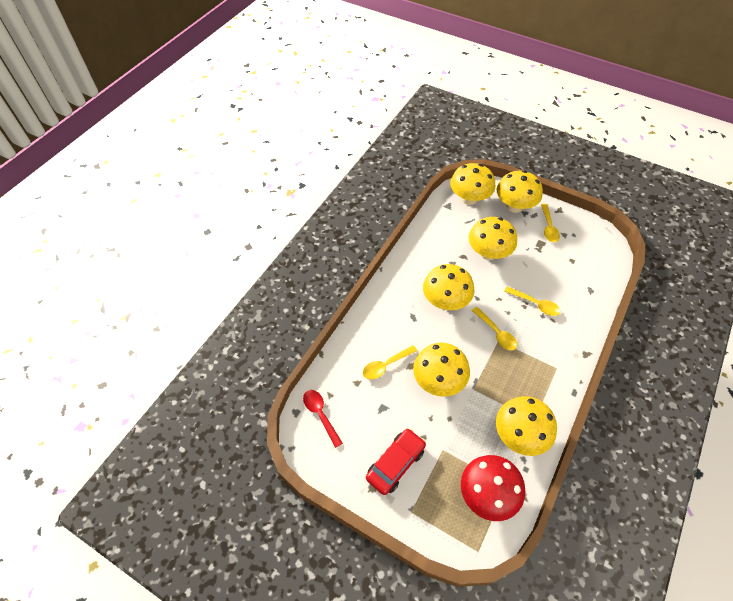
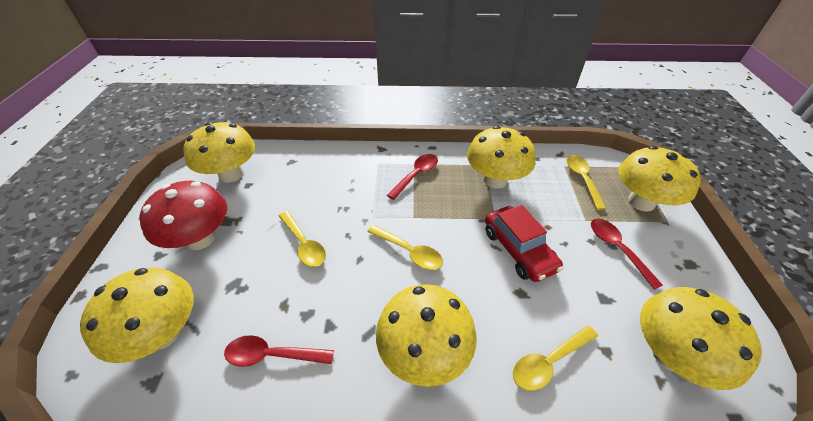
red spoon: 1 -> 3

